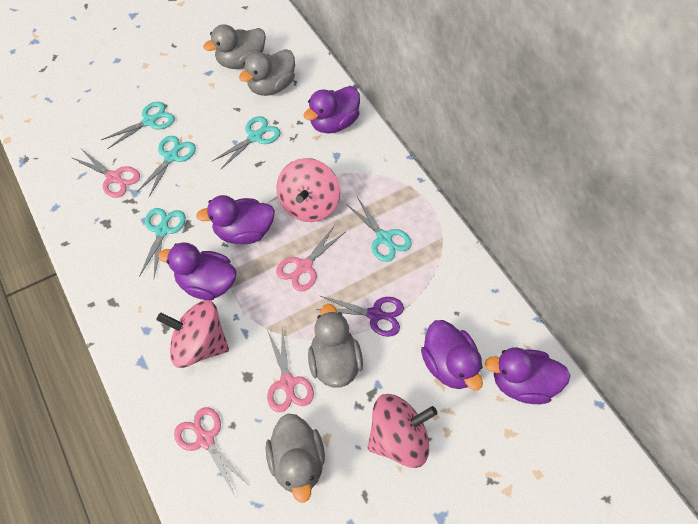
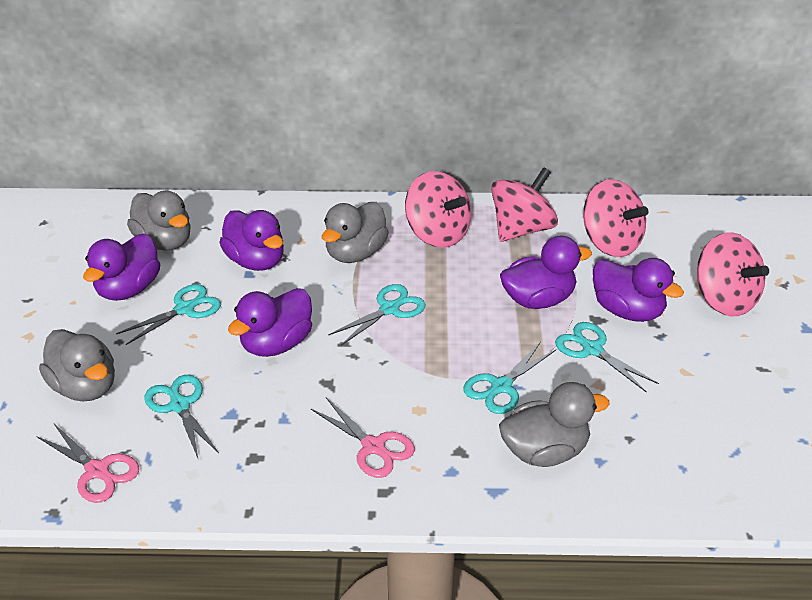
pink scissors: 4 -> 2
pink spinning top: 3 -> 4
purple scissors: 1 -> 0

